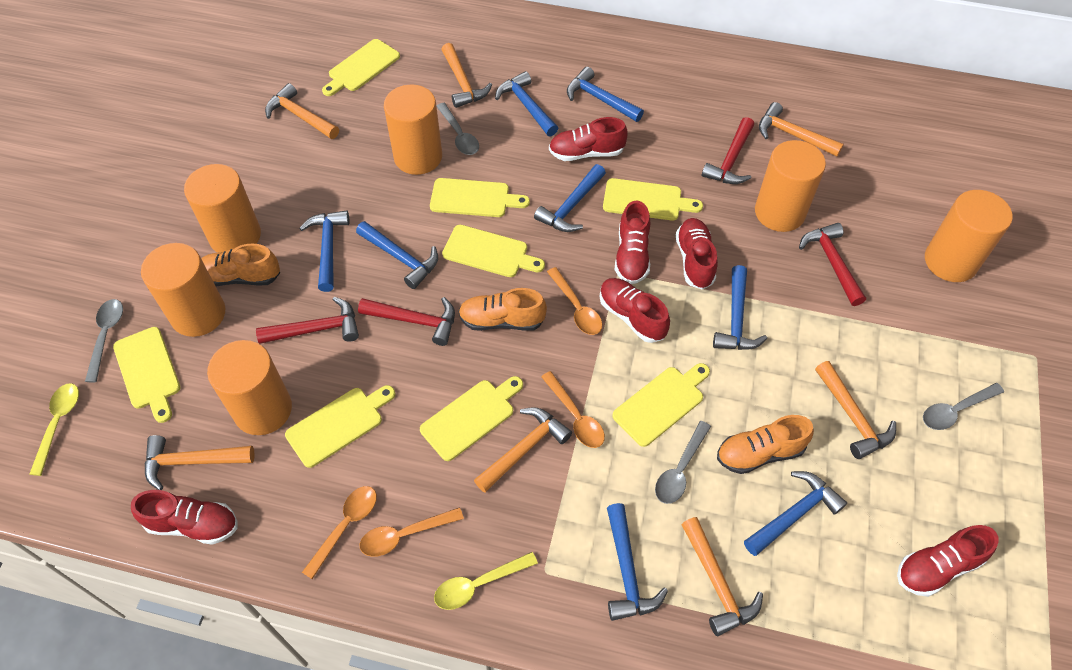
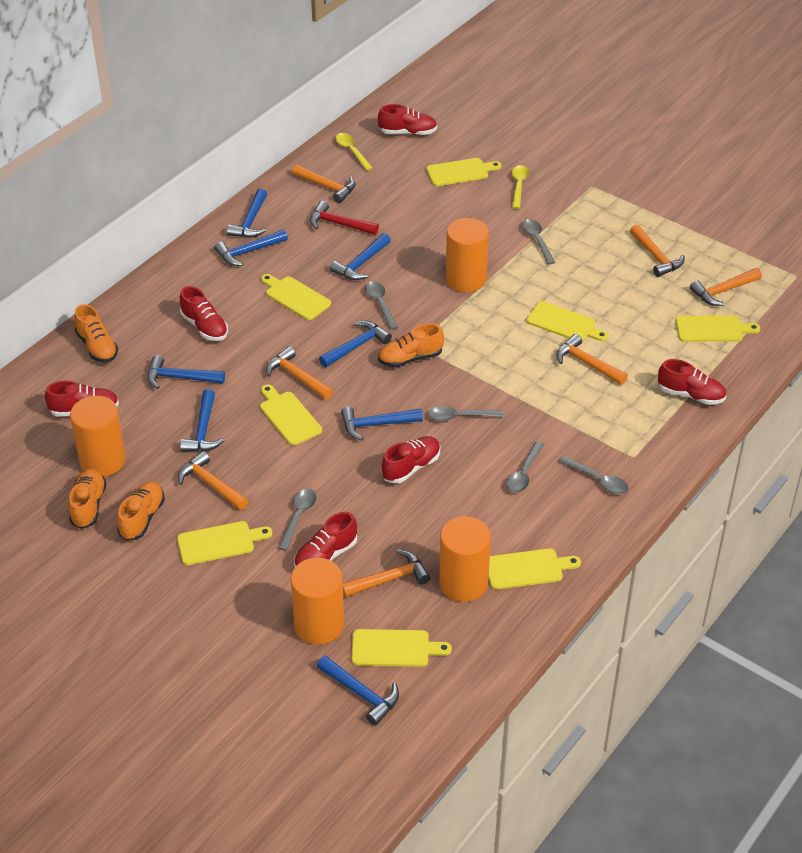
grey spoon: 4 -> 6
orange cylinder: 6 -> 4
orange shoe: 3 -> 4
orange spoon: 4 -> 0
red hammer: 4 -> 1

